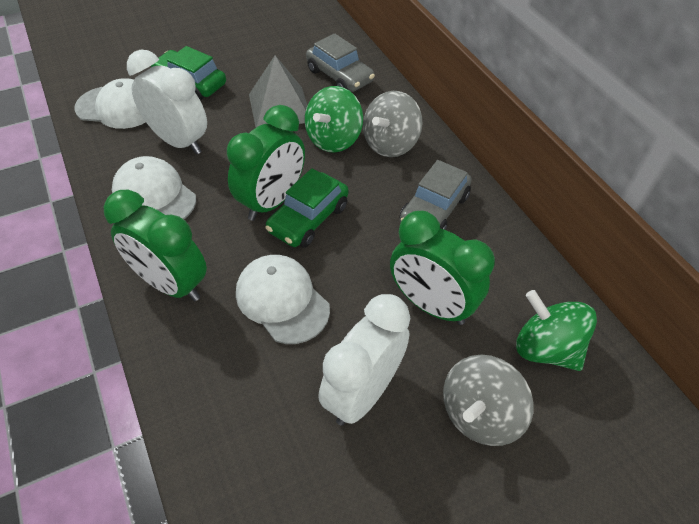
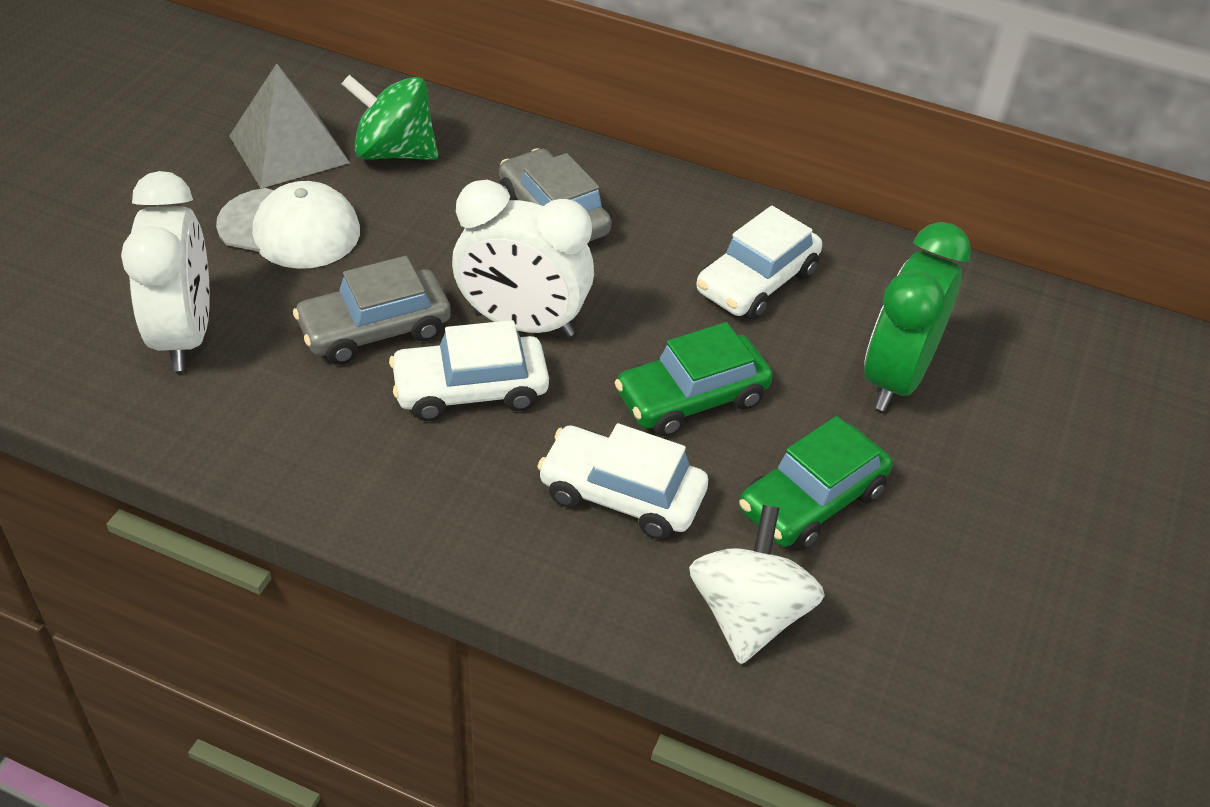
green clock: 3 -> 1
green spinning top: 2 -> 1
grey spinning top: 2 -> 0
white cap: 3 -> 1
white car: 0 -> 3
white spinning top: 0 -> 1

